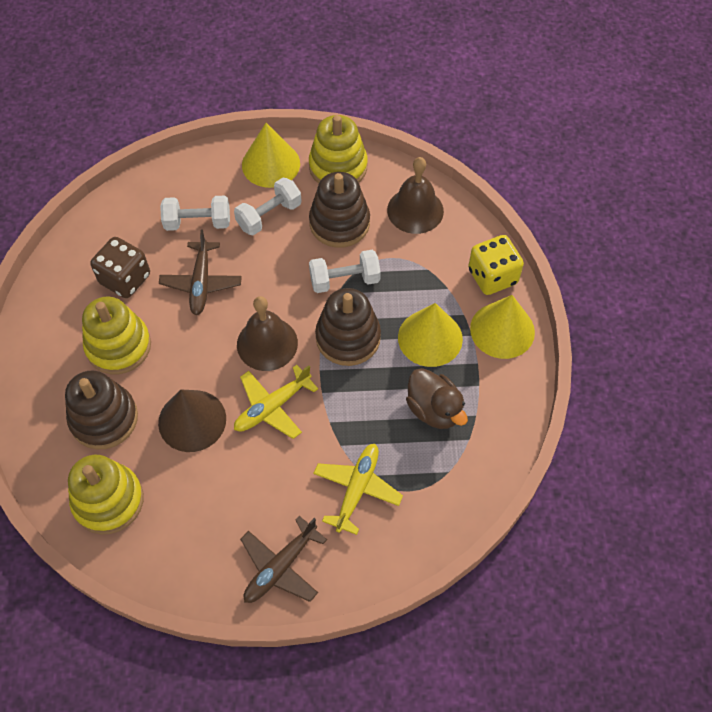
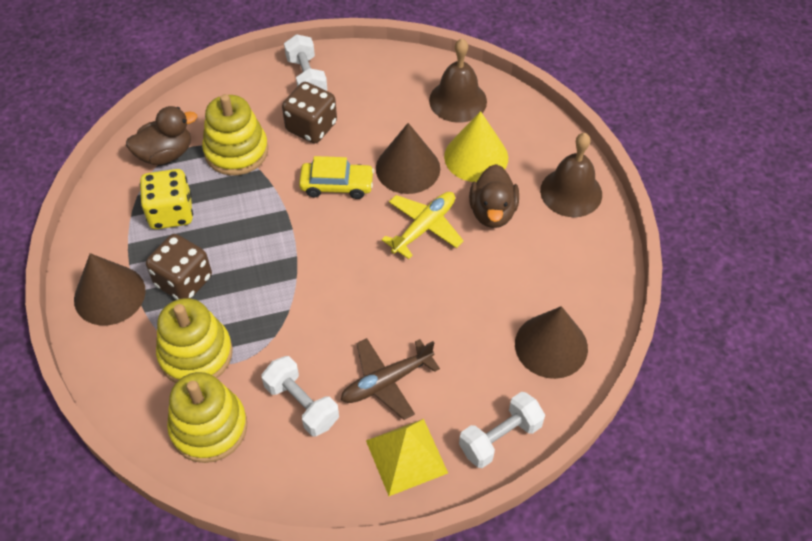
brown cone: 1 -> 3
brown dice: 1 -> 2
brown duck: 1 -> 2
brown plane: 2 -> 1
brown stacking toy: 3 -> 0
yellow car: 0 -> 1
yellow cone: 3 -> 1
yellow plane: 2 -> 1
yellow pyramid: 0 -> 1

